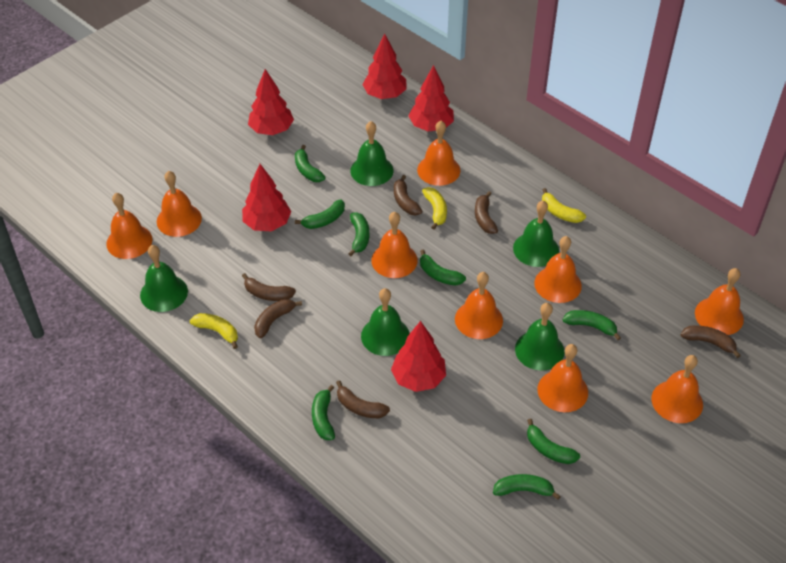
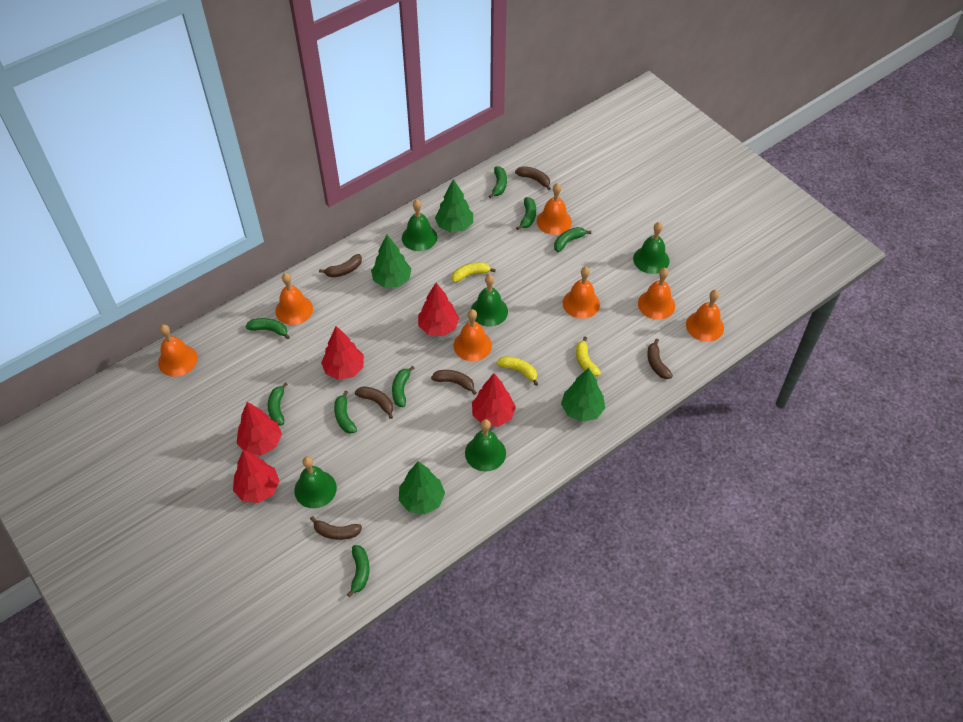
green tree: 0 -> 4
orange bell: 9 -> 7

